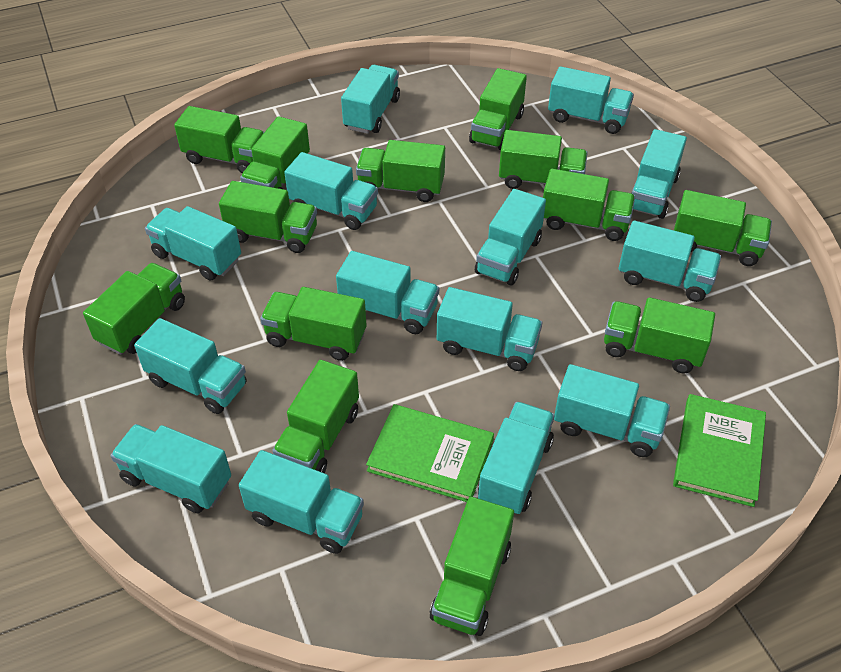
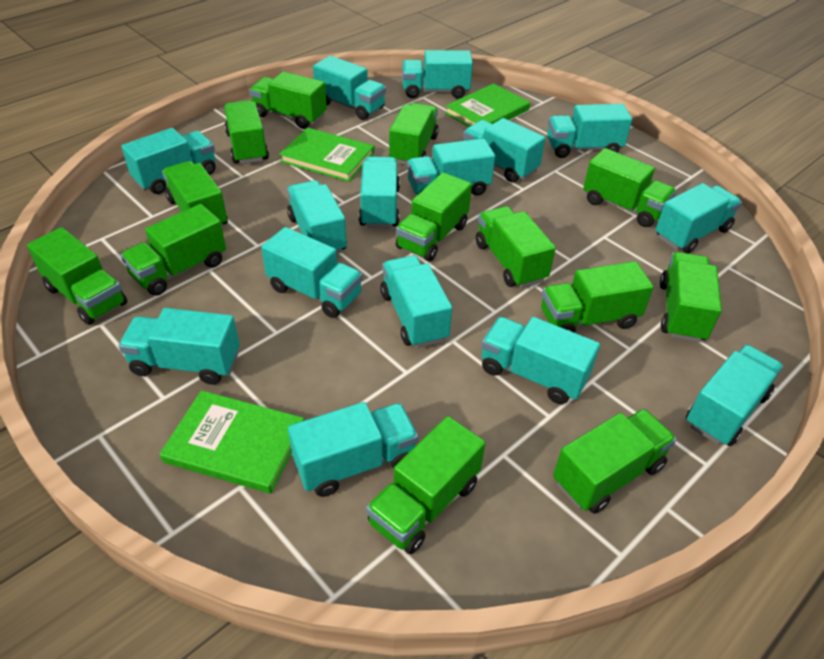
green book: 2 -> 3
turquoise truck: 14 -> 15

